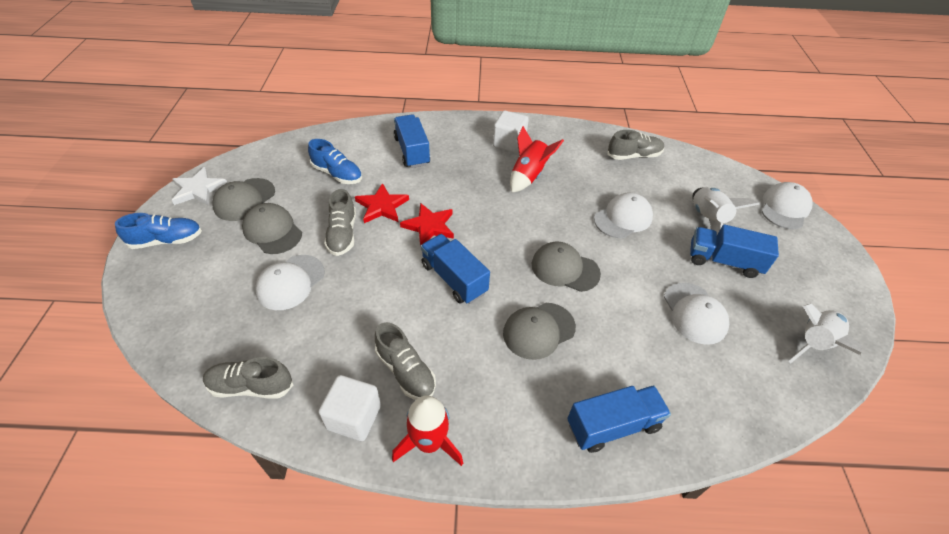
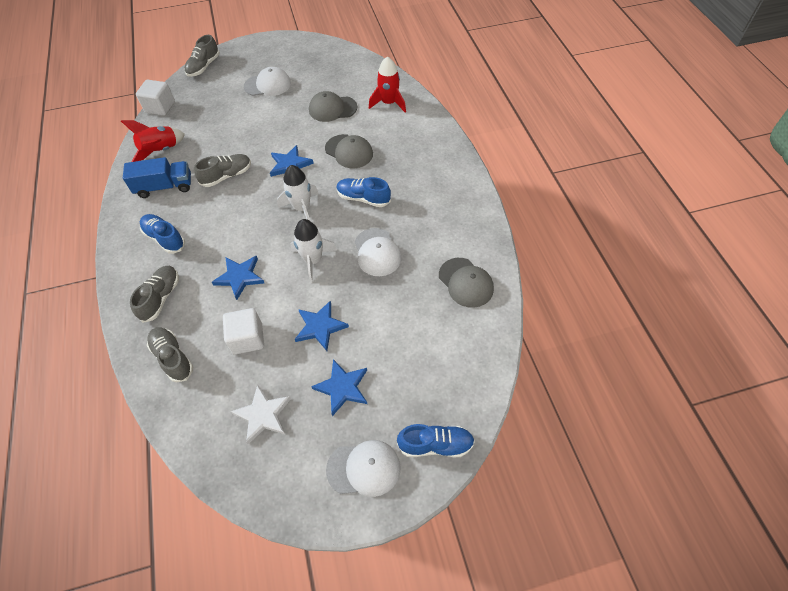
blue shoe: 2 -> 3
blue star: 0 -> 4
blue truck: 4 -> 1
grey cap: 4 -> 3
red star: 2 -> 0
white cap: 4 -> 3

